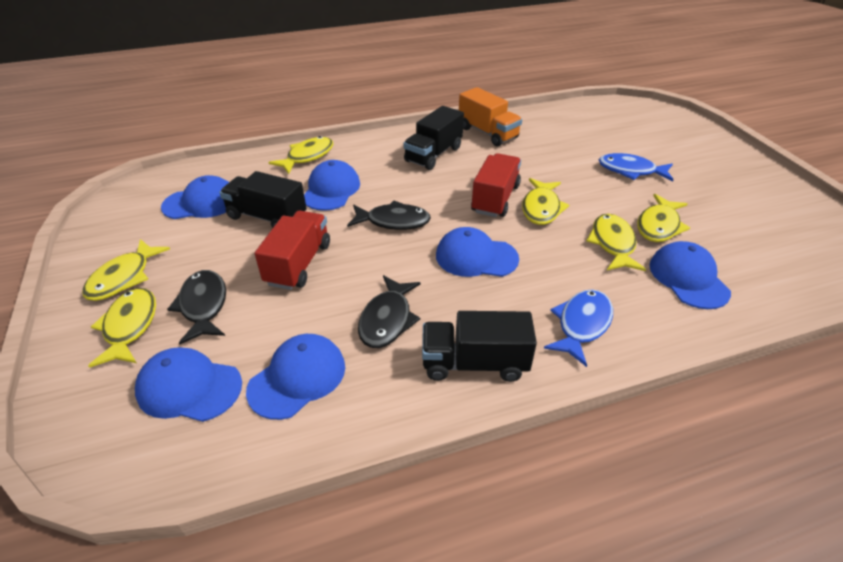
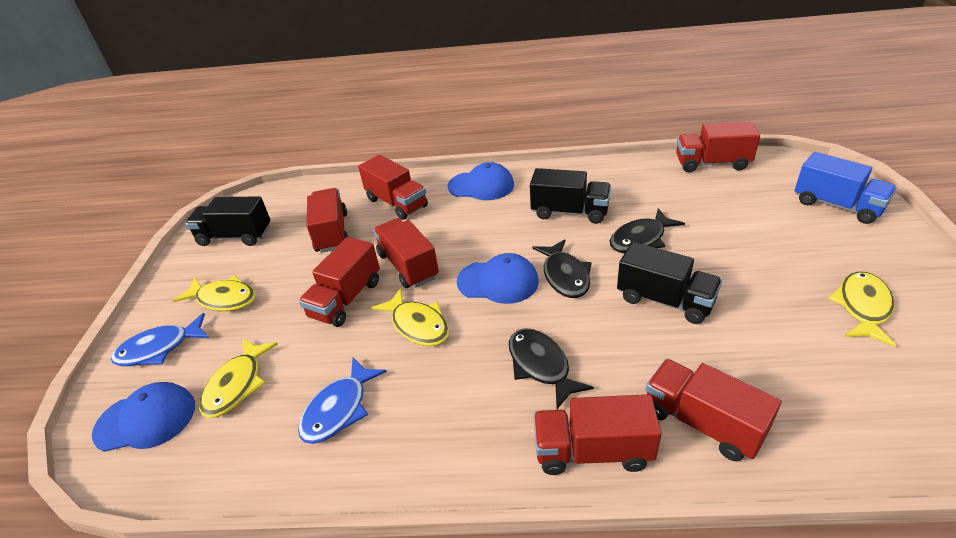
blue cap: 6 -> 3
blue truck: 0 -> 1
orange truck: 1 -> 0
red truck: 2 -> 7
yellow fish: 6 -> 4

